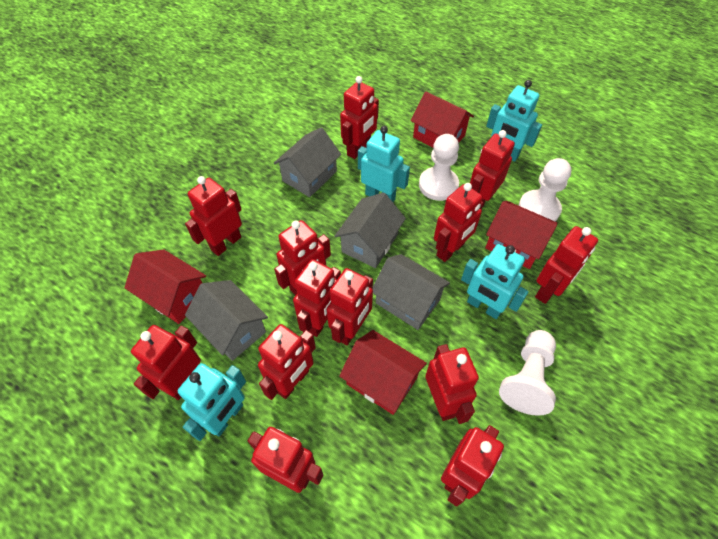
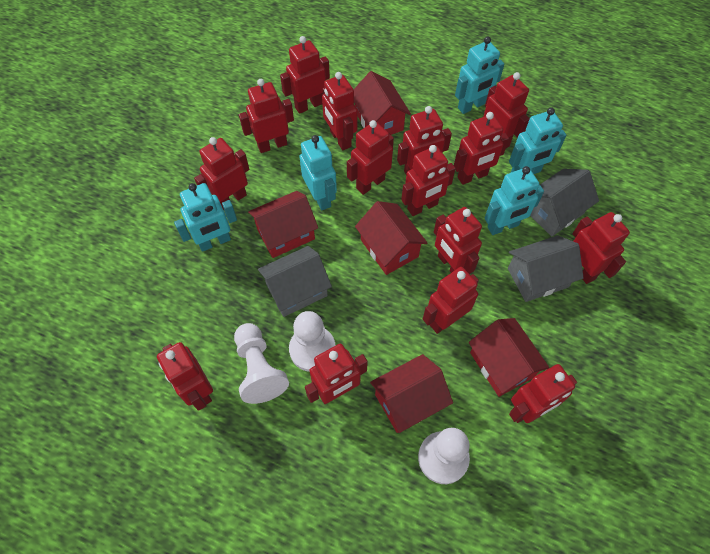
grey house: 4 -> 3
red house: 4 -> 5
red robot: 13 -> 15
turquoise robot: 4 -> 5

